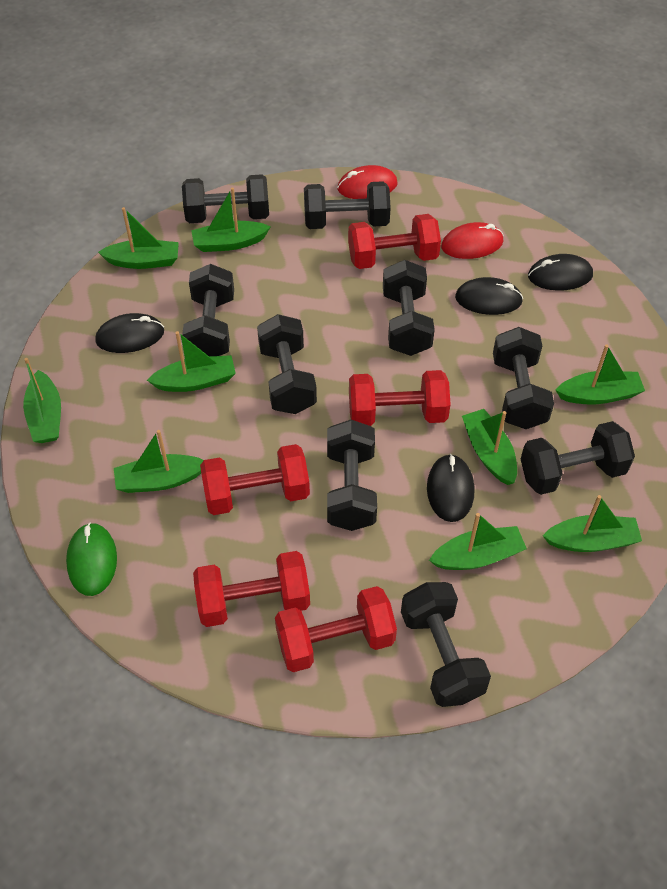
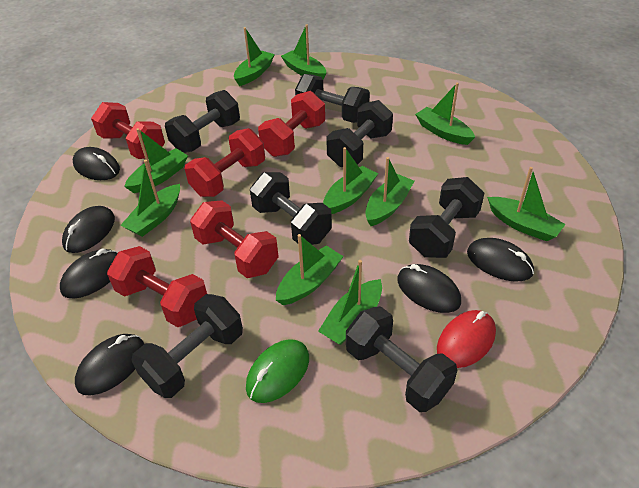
black dumbbell: 9 -> 7
black mouse: 4 -> 6
green boat: 9 -> 10
red mouse: 2 -> 1

